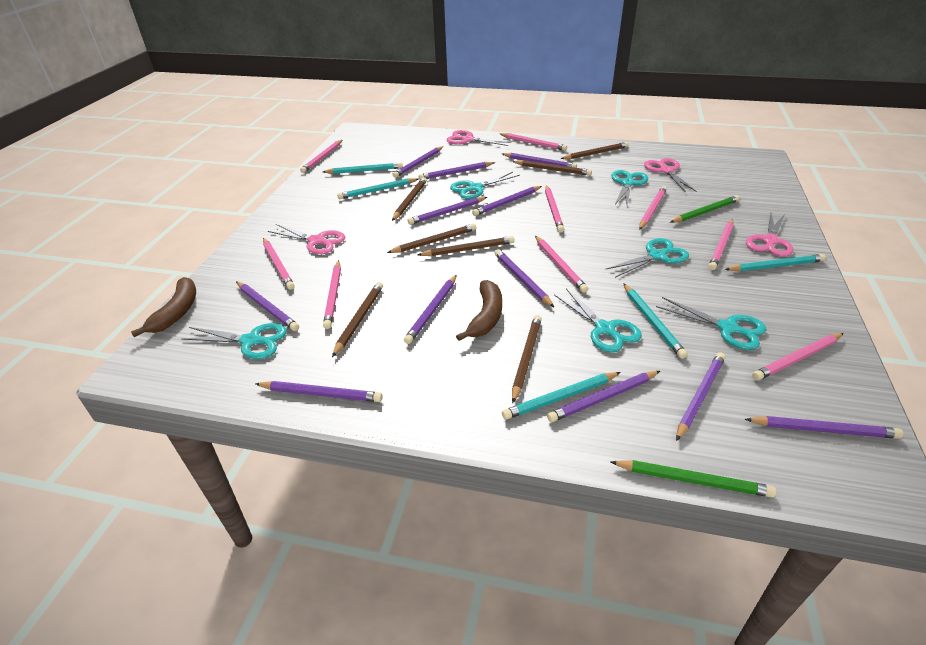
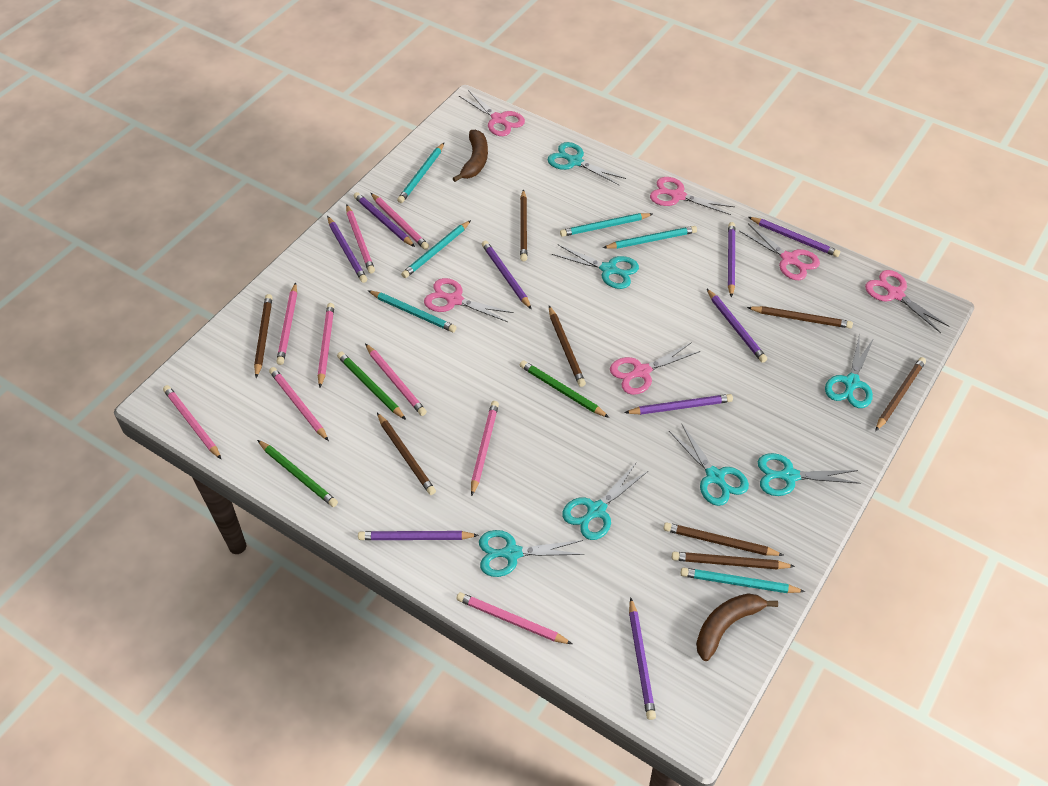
brown pencil: 7 -> 8
green pencil: 2 -> 3
pink scissors: 4 -> 6
purple pencil: 12 -> 9
turquoise pencil: 5 -> 6
turquoise scissors: 6 -> 7

